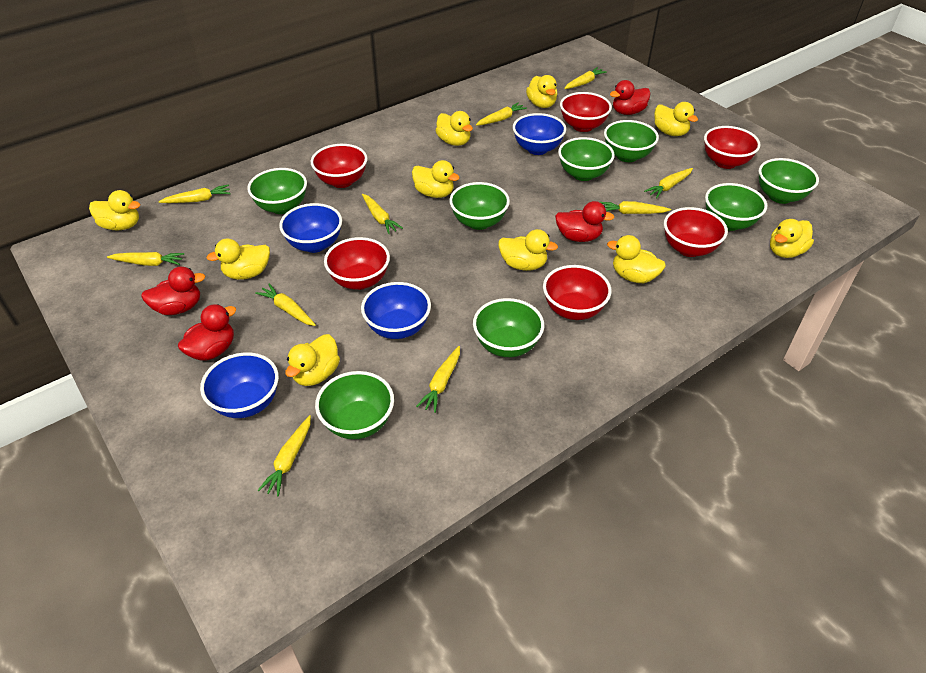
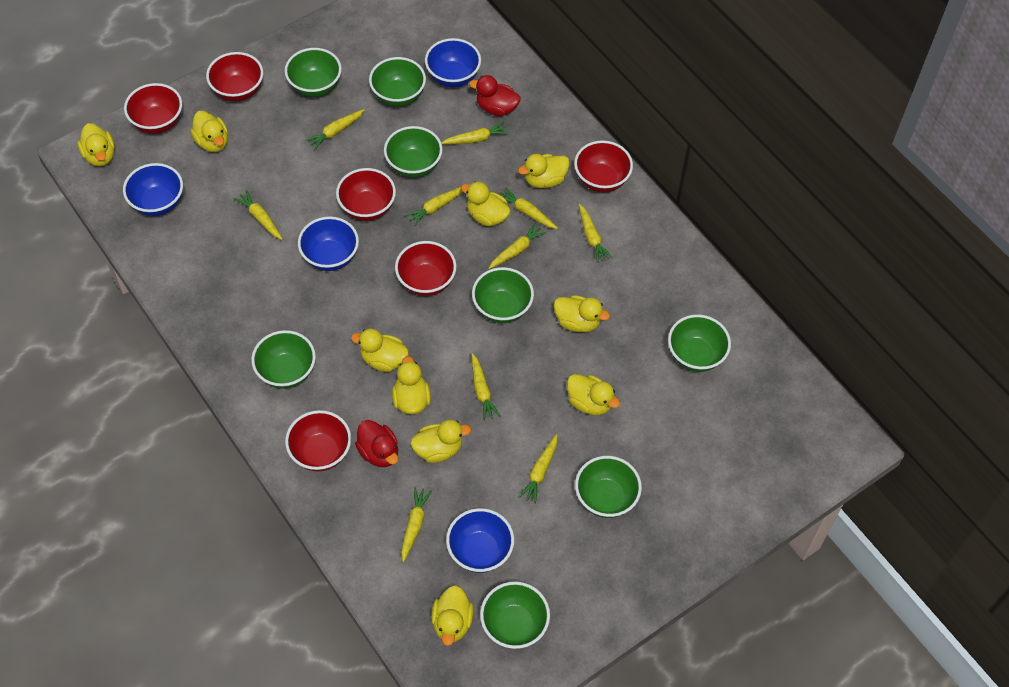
red duck: 4 -> 2

